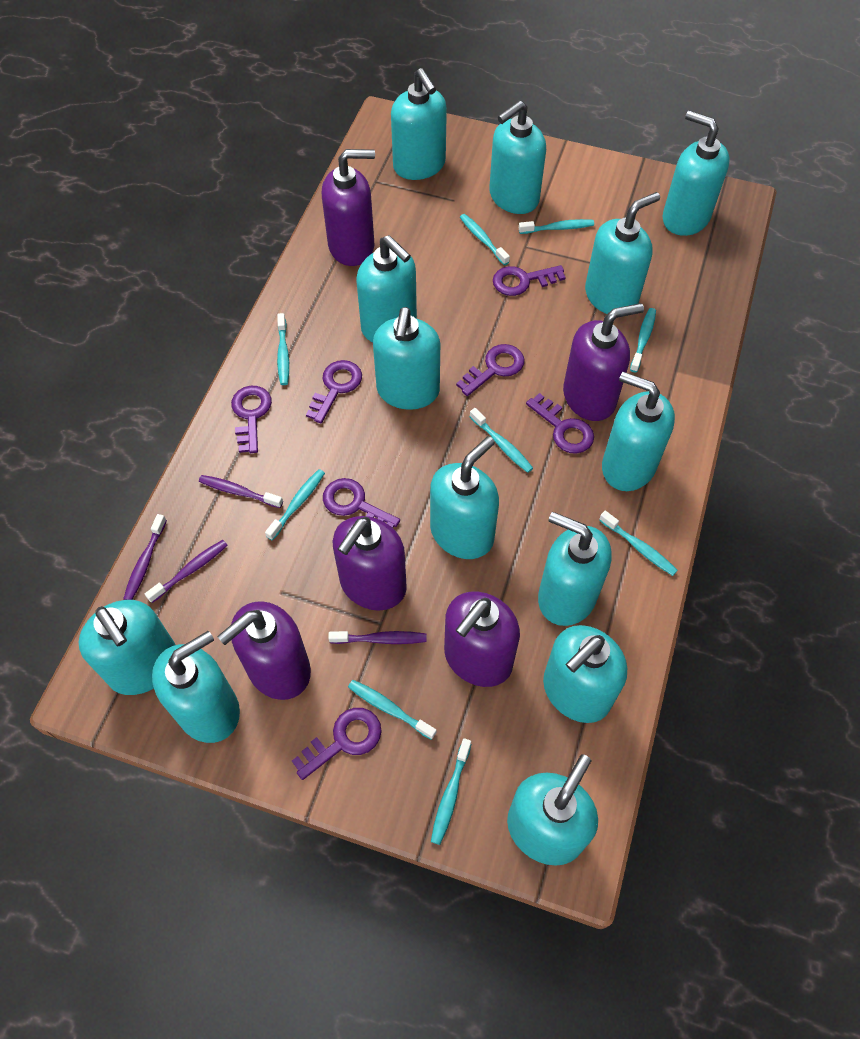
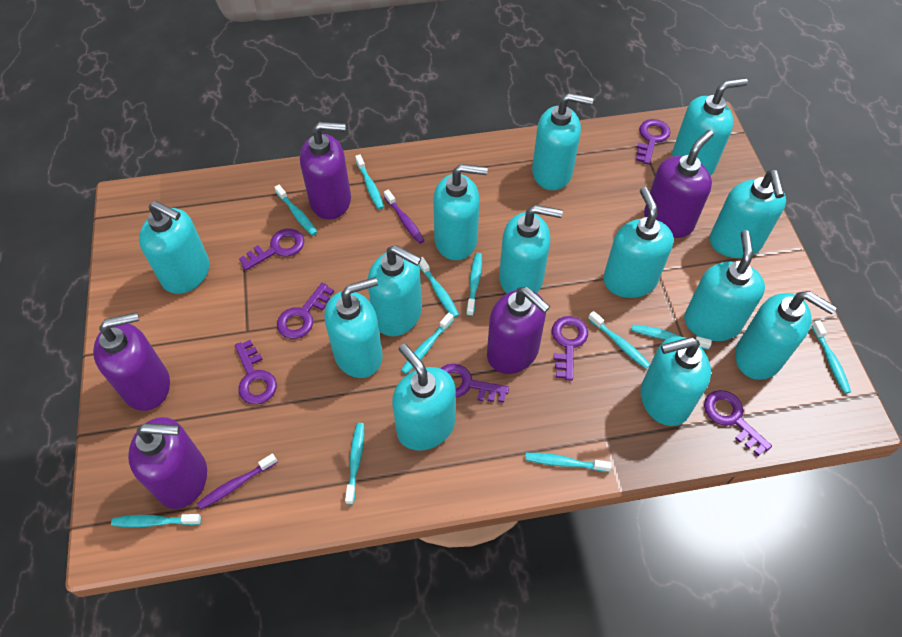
purple toothbrush: 4 -> 2
turquoise toothbrush: 9 -> 11

